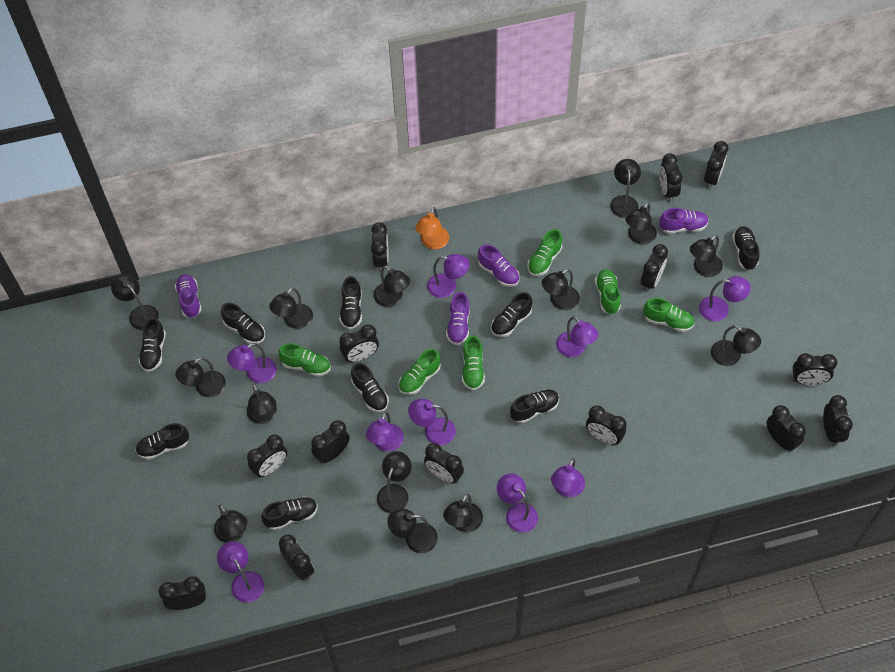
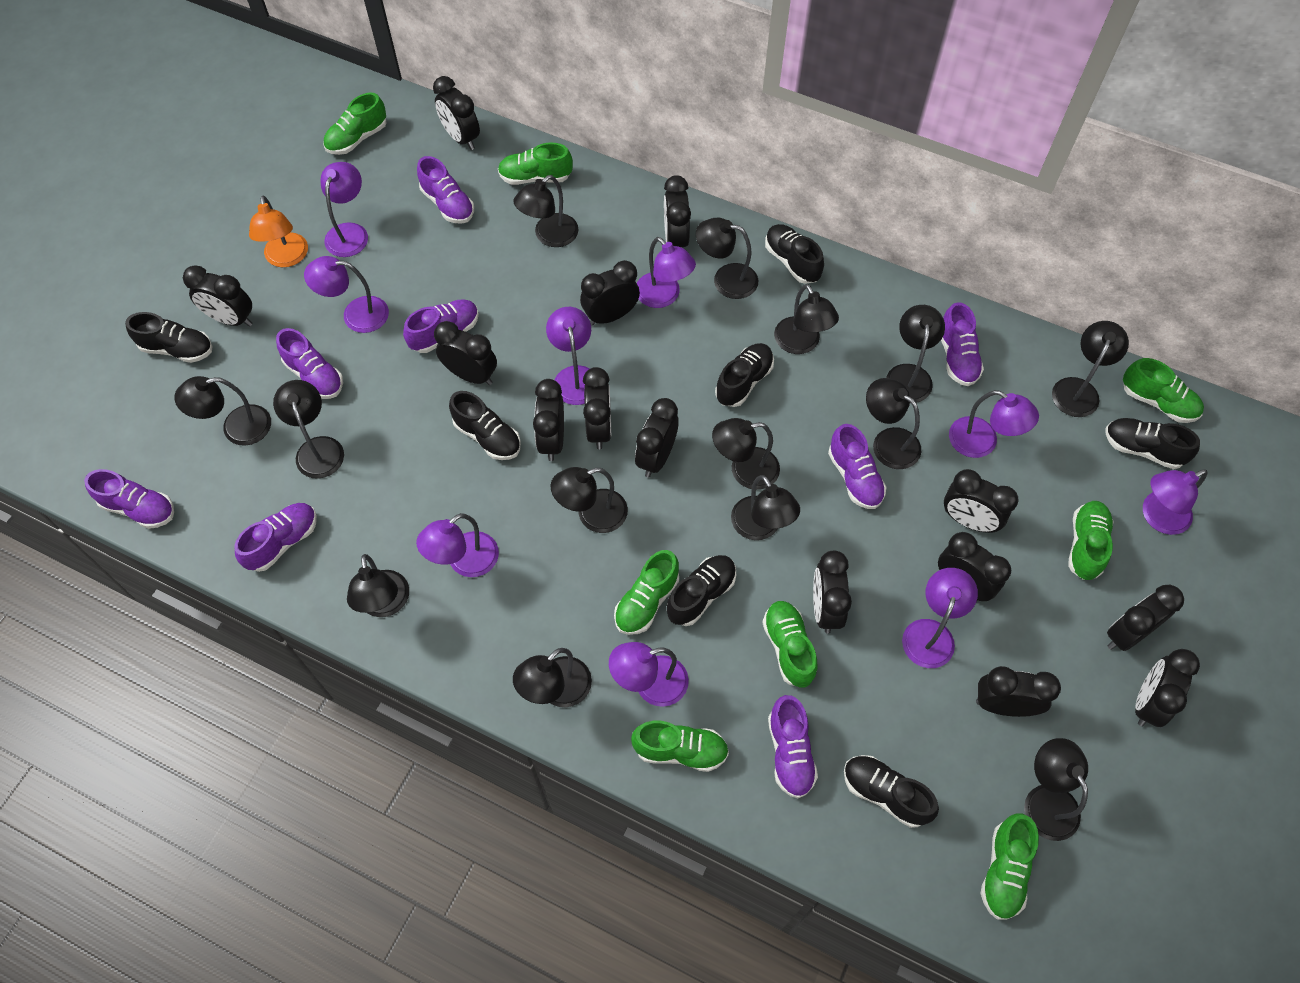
black shoe: 9 -> 7
green shoe: 6 -> 8
purple shoe: 4 -> 8

